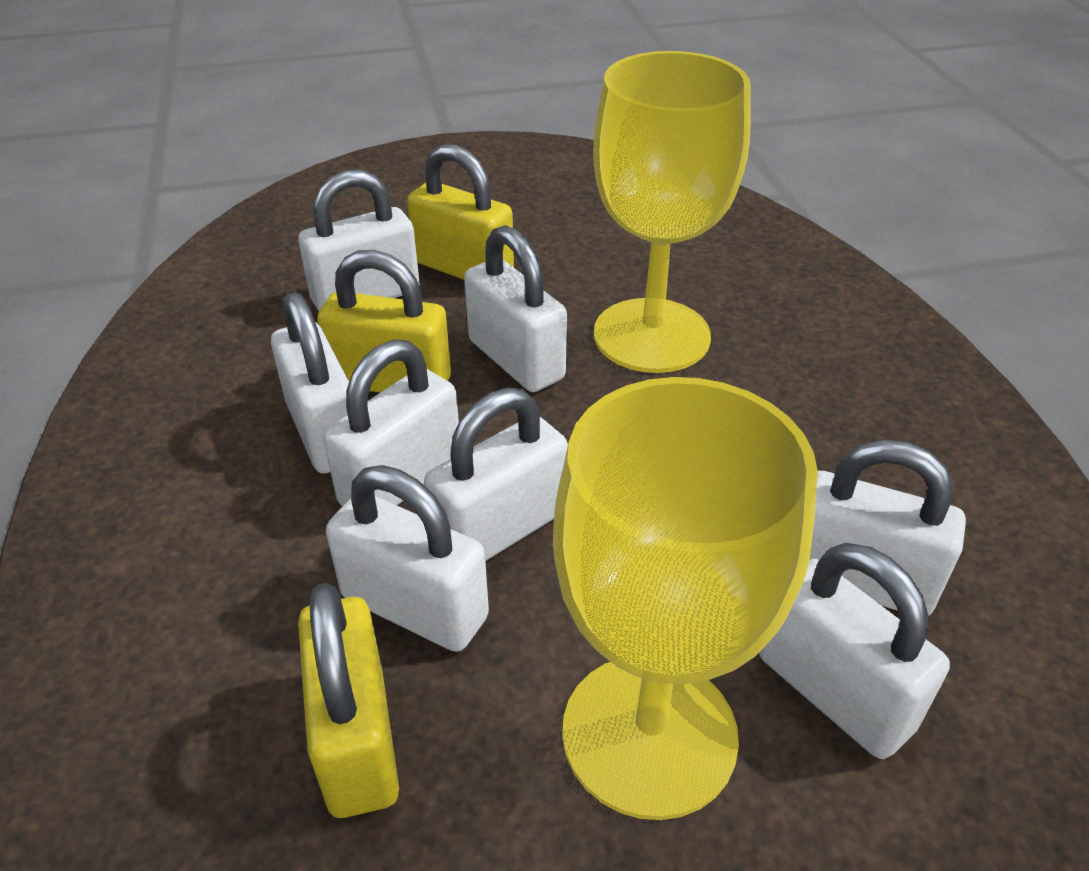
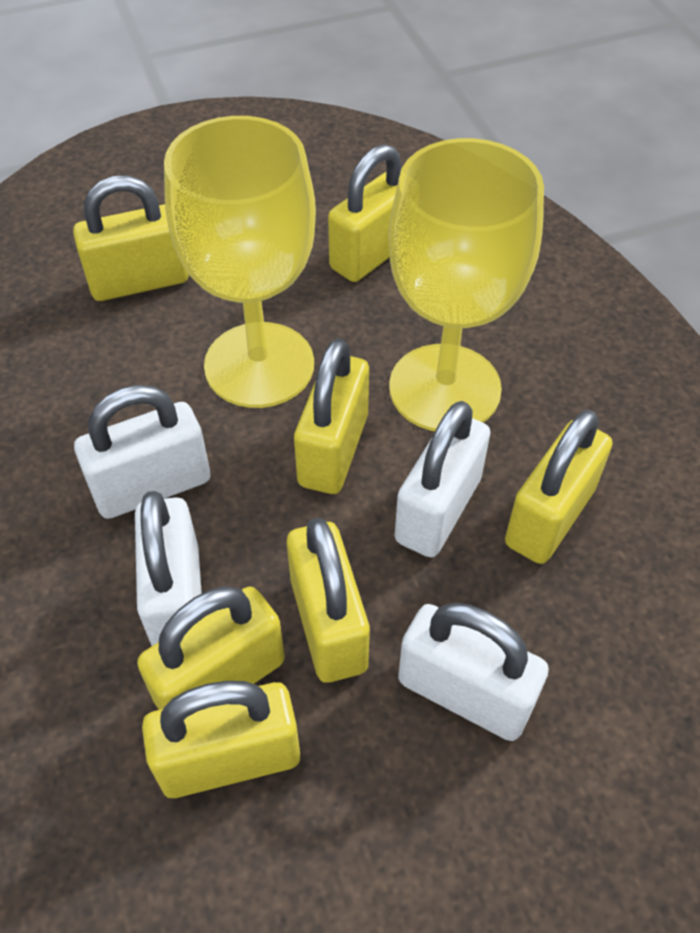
white padlock: 8 -> 4
yellow padlock: 3 -> 7

